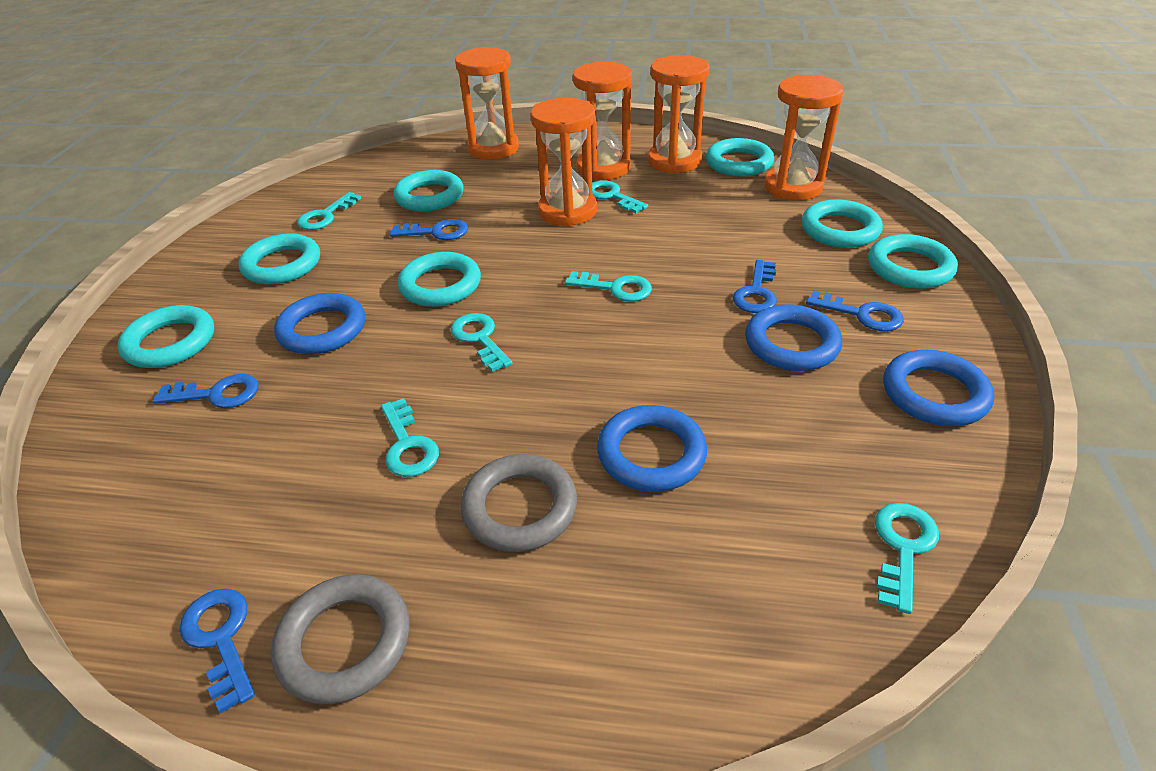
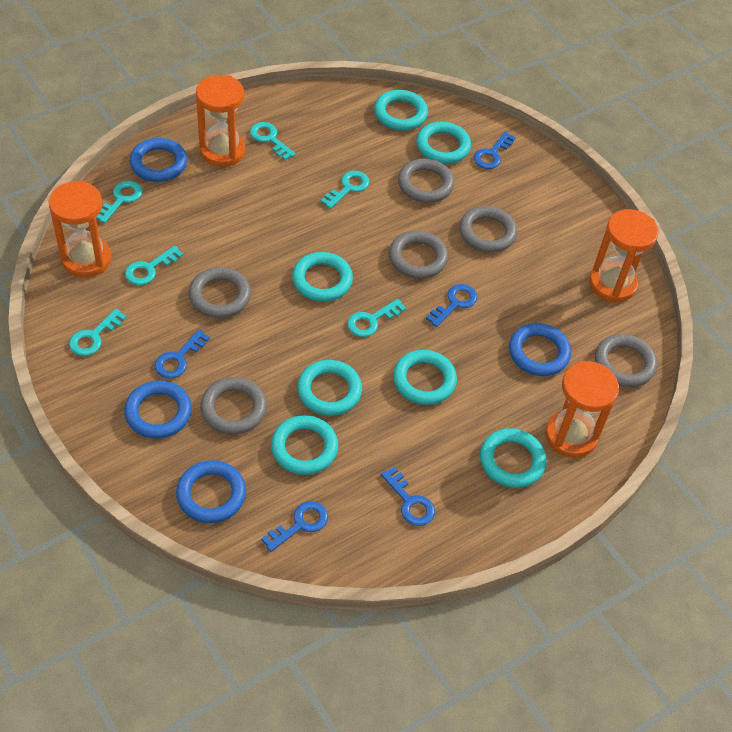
grey ring: 2 -> 6
orange hourglass: 5 -> 4

